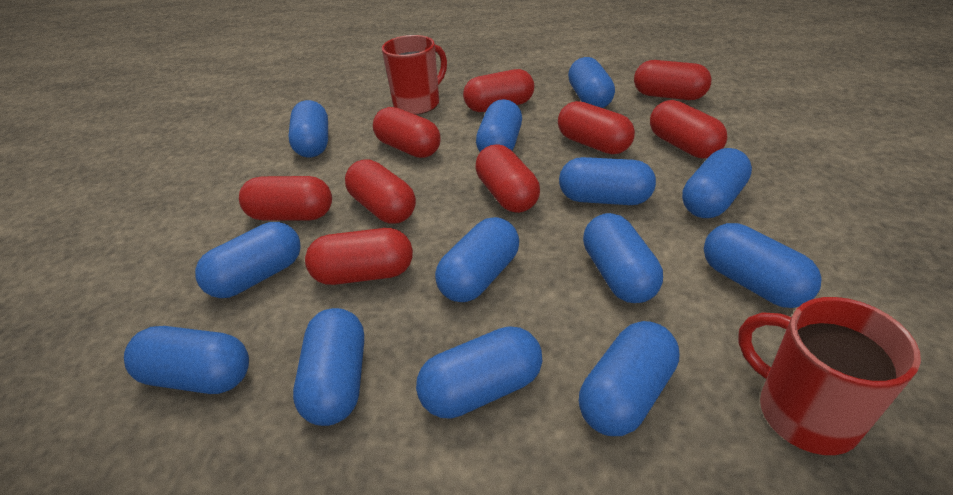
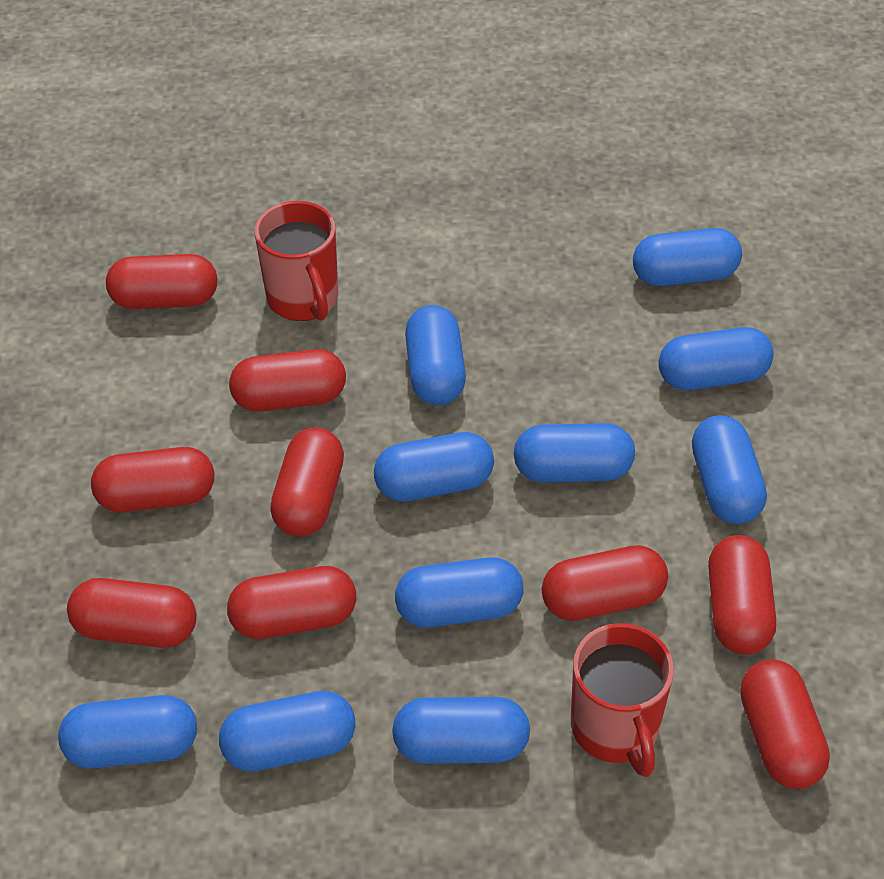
blue capsule: 13 -> 10

